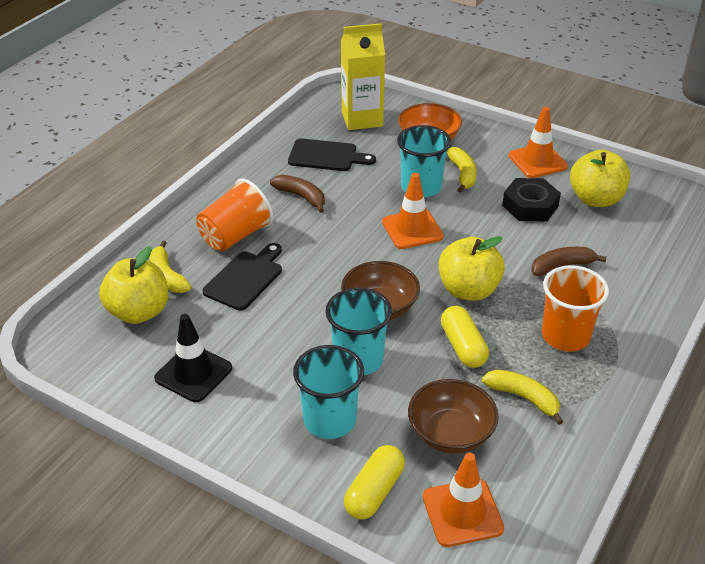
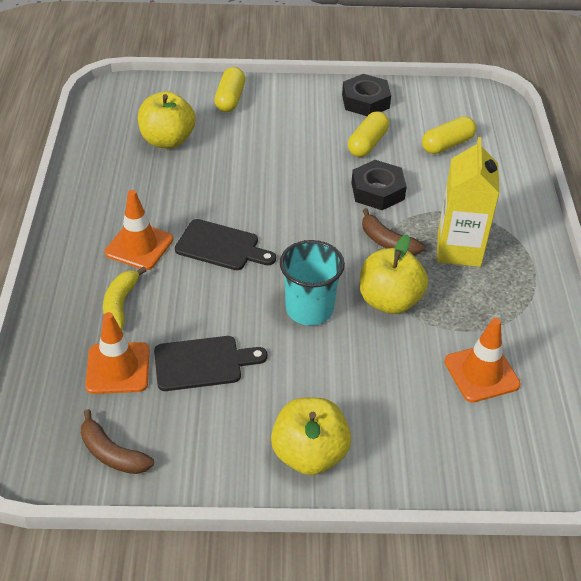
black nut: 1 -> 2
black traffic cone: 1 -> 0
brown bowl: 2 -> 0
orange bowl: 1 -> 0
orange cup: 2 -> 0
turquoise cup: 3 -> 1
yellow banana: 3 -> 1
yellow capsule: 2 -> 3

